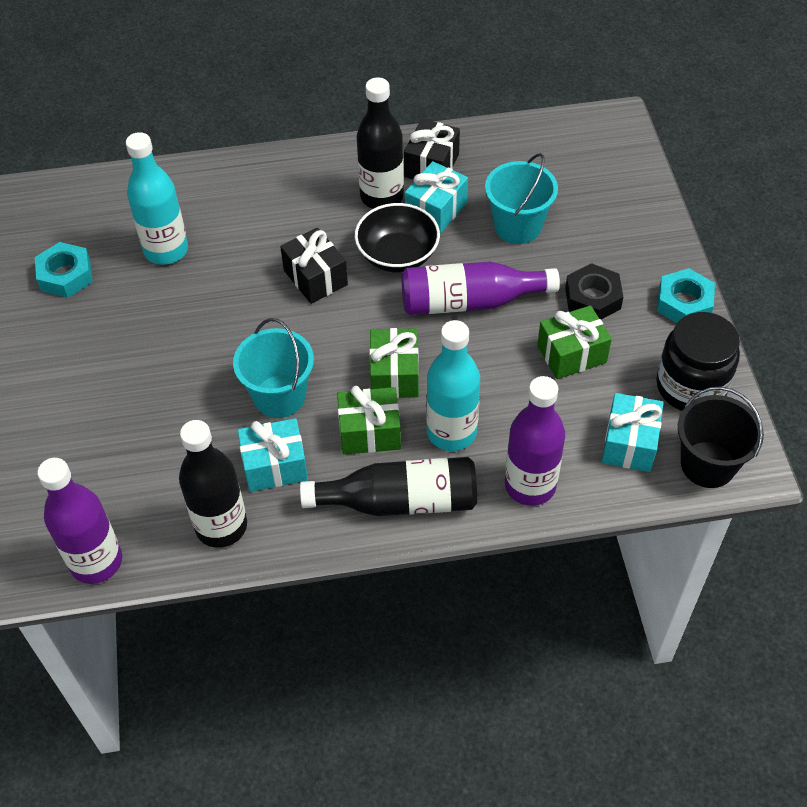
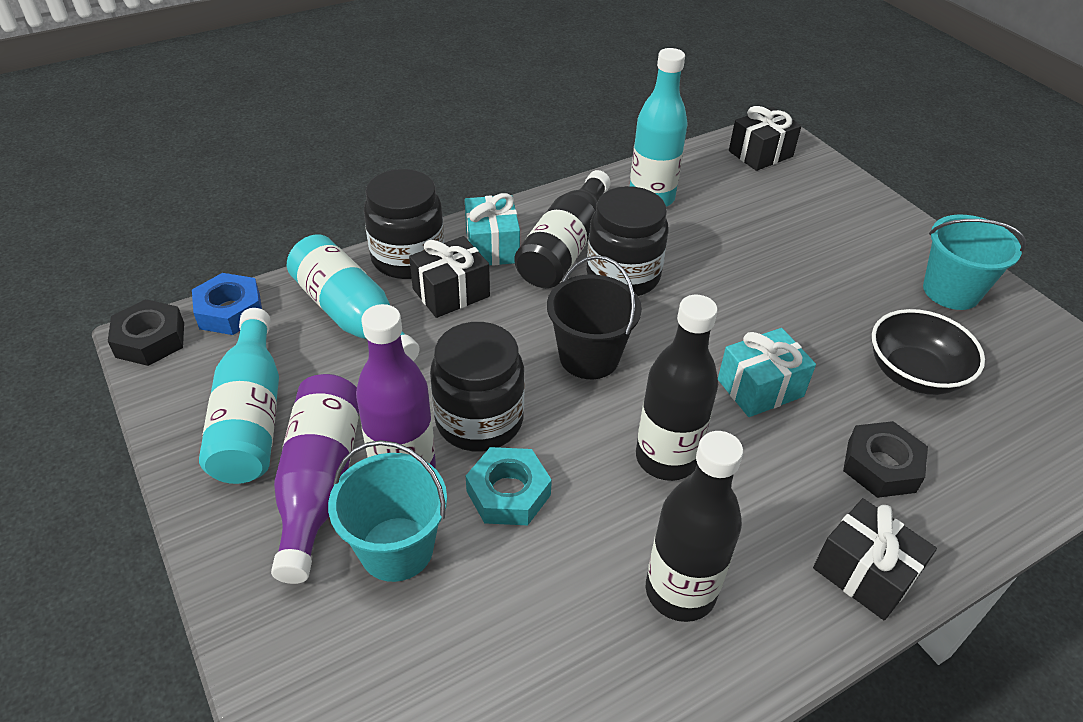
black gift: 2 -> 3
black jar: 1 -> 3
black nut: 1 -> 2
blue nut: 0 -> 1
green gift: 3 -> 0
purple bottle: 3 -> 2
turquoise bottle: 2 -> 3
turquoise gift: 3 -> 2
turquoise nut: 2 -> 1

